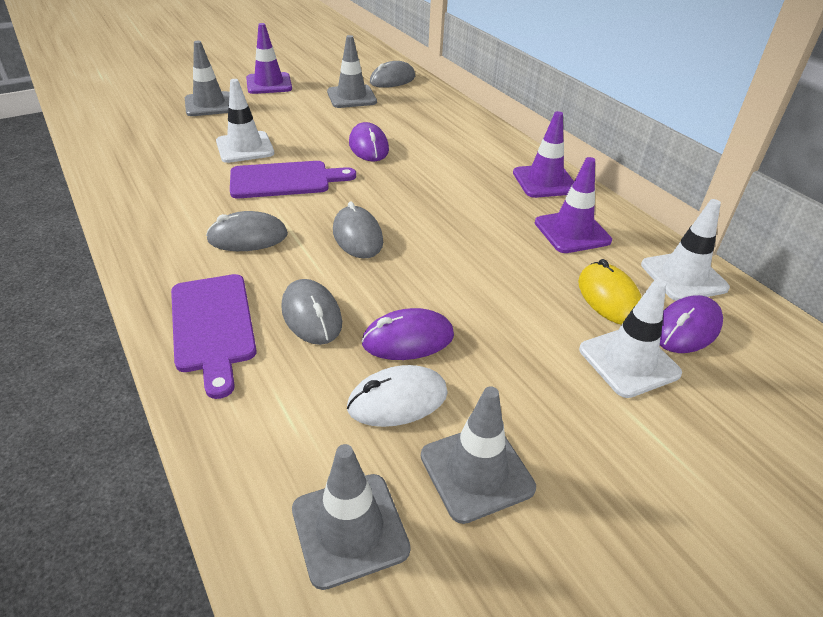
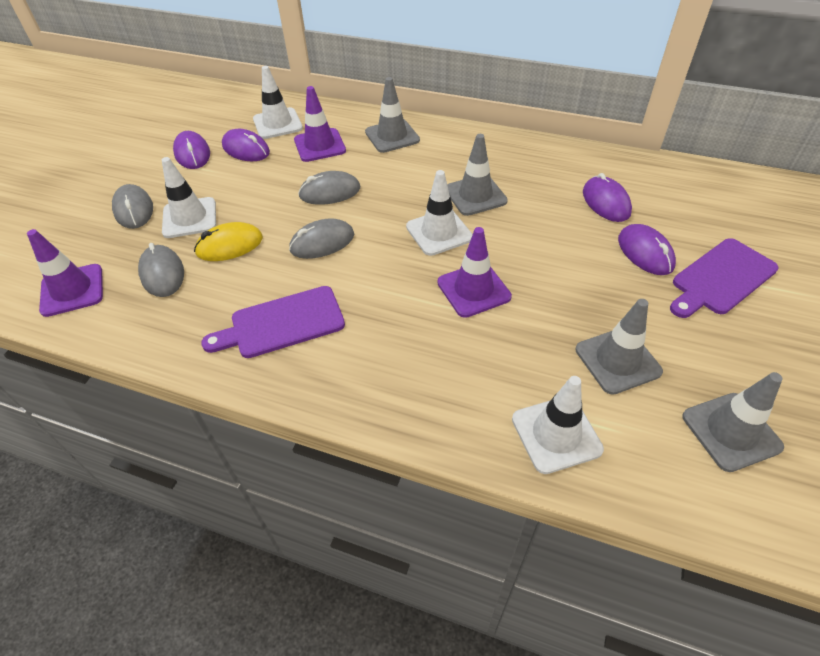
purple mouse: 3 -> 4
white mouse: 1 -> 0
white traffic cone: 3 -> 4

